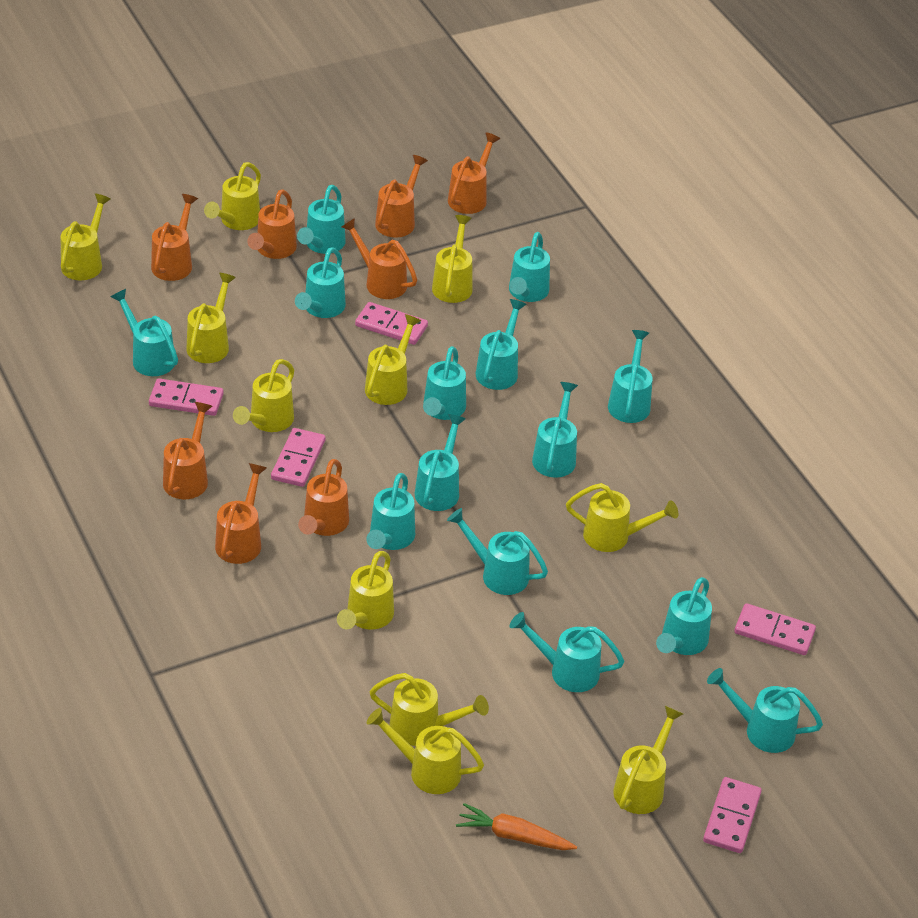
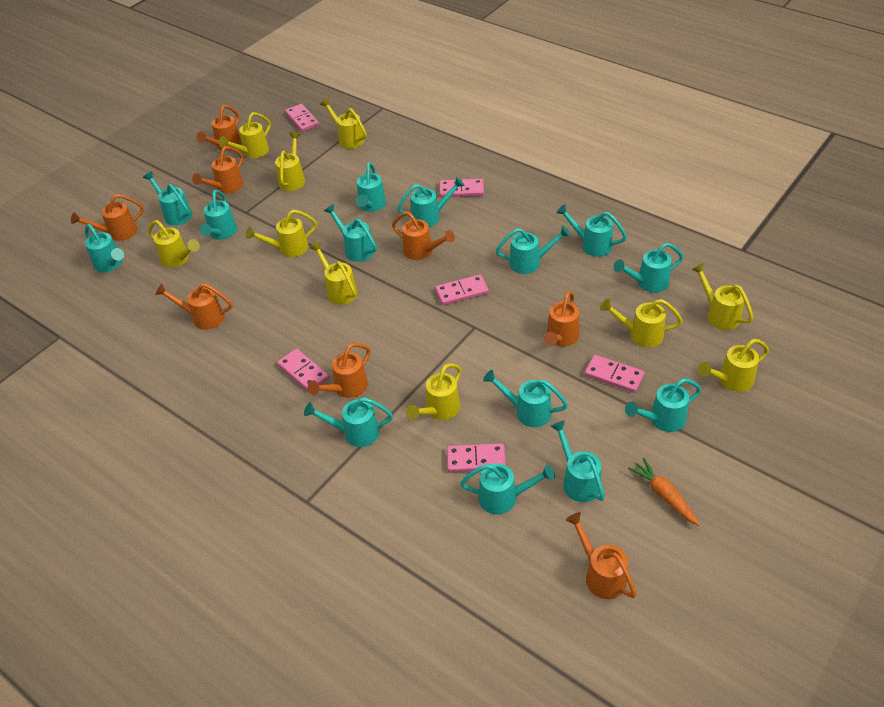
pink domino: 5 -> 6
yellow watering can: 11 -> 10

